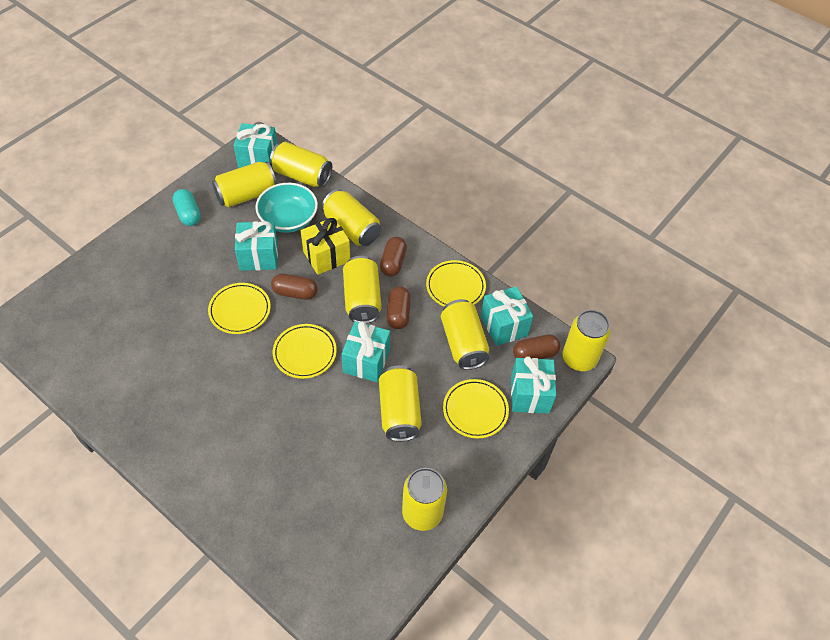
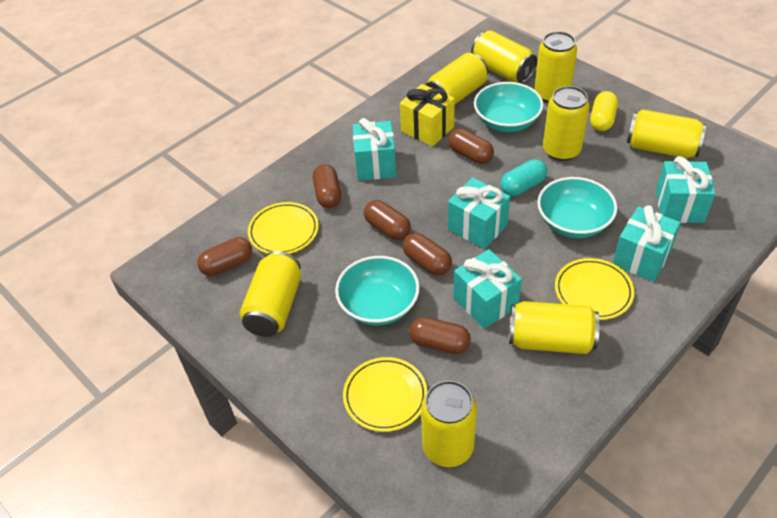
brown capsule: 4 -> 6
turquoise bowl: 1 -> 3
yellow capsule: 0 -> 1
yellow plate: 4 -> 3

